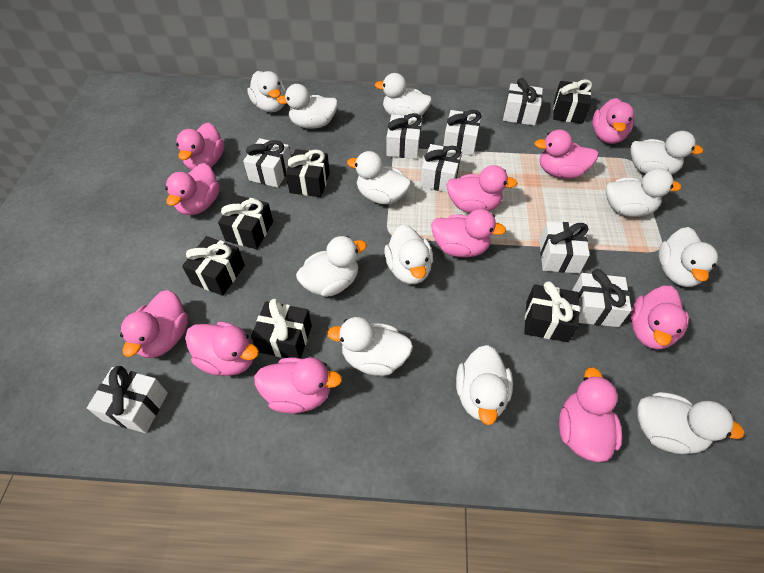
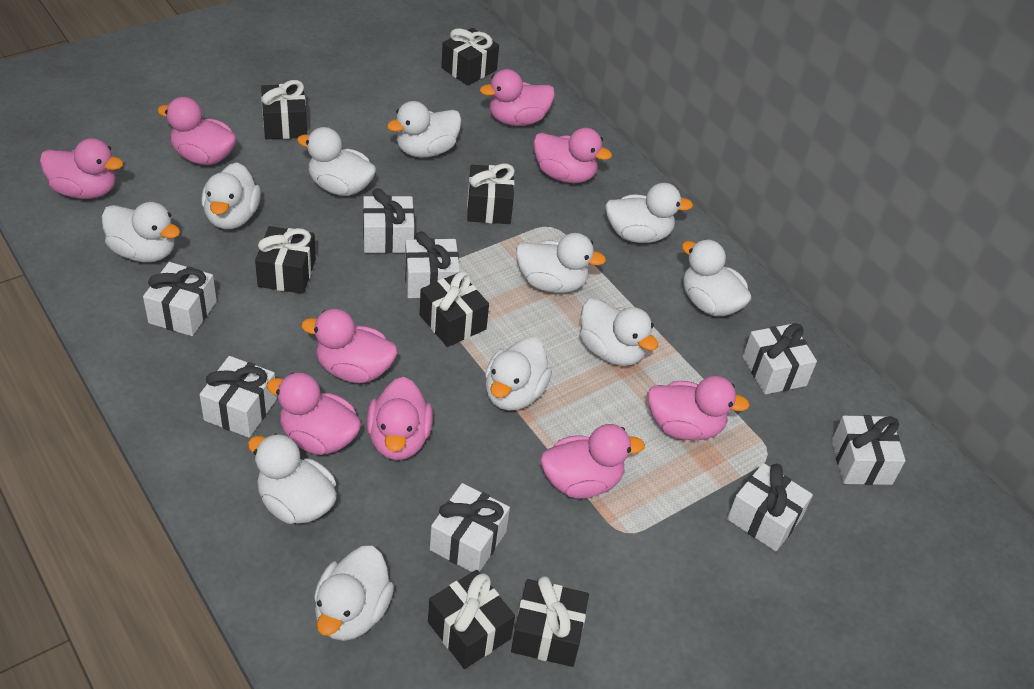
black gift: 6 -> 7
pink duck: 11 -> 9
white duck: 12 -> 11

